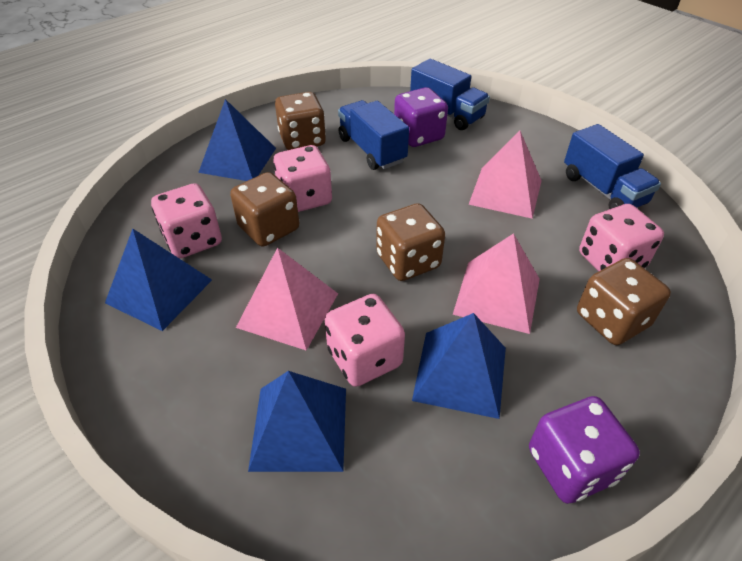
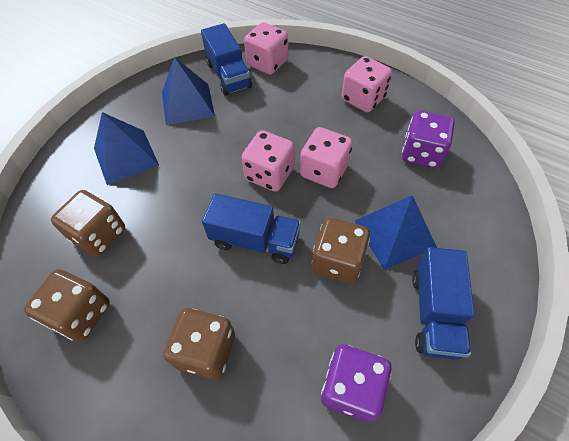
blue pyramid: 4 -> 3
pink pyramid: 3 -> 0

